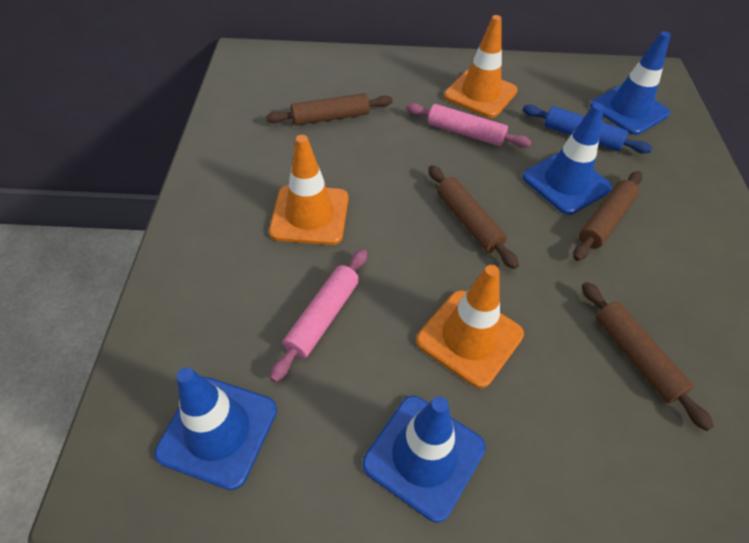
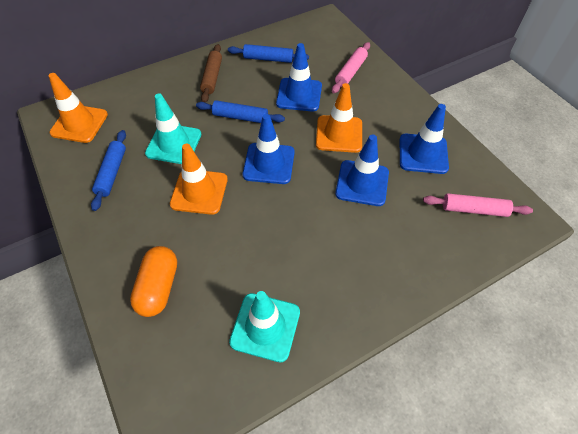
blue rolling pin: 1 -> 3
brown rolling pin: 4 -> 1
orange capsule: 0 -> 1
turquoise traffic cone: 0 -> 2

